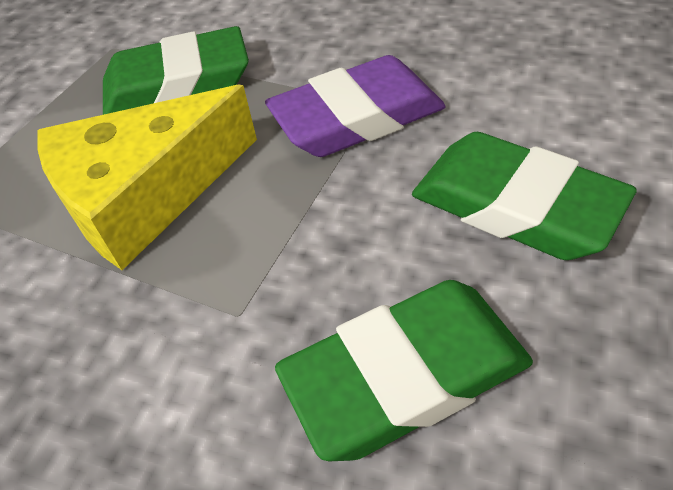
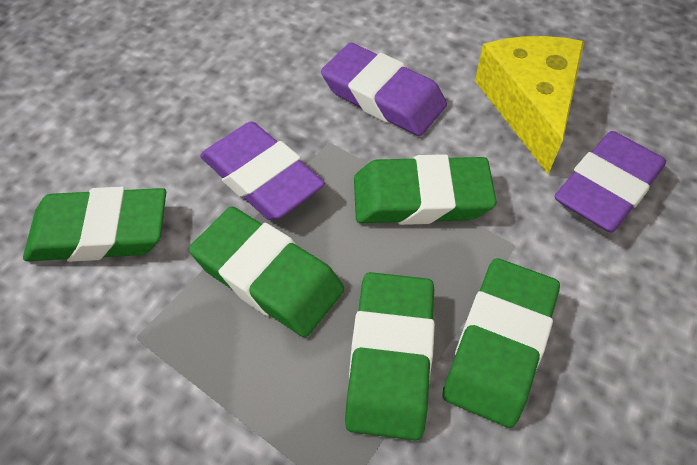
green eraser: 3 -> 5
purple eraser: 1 -> 3

